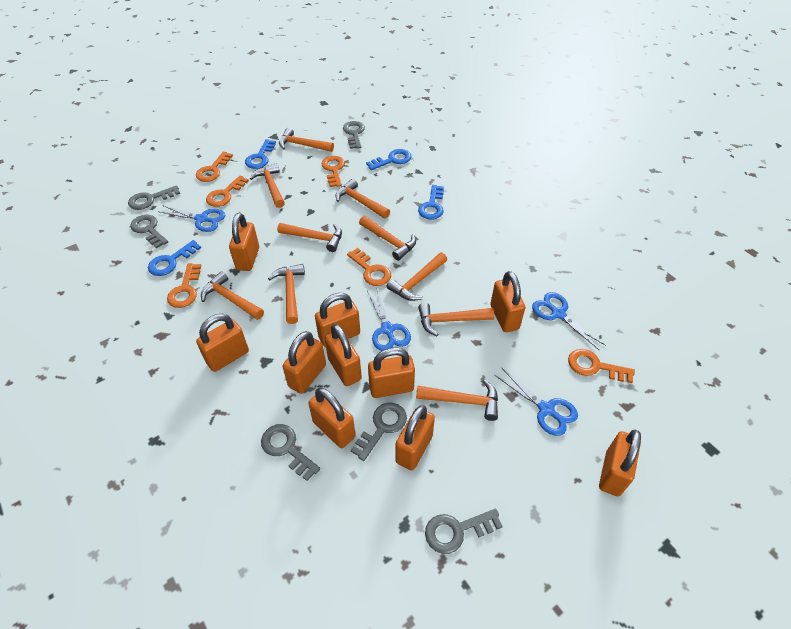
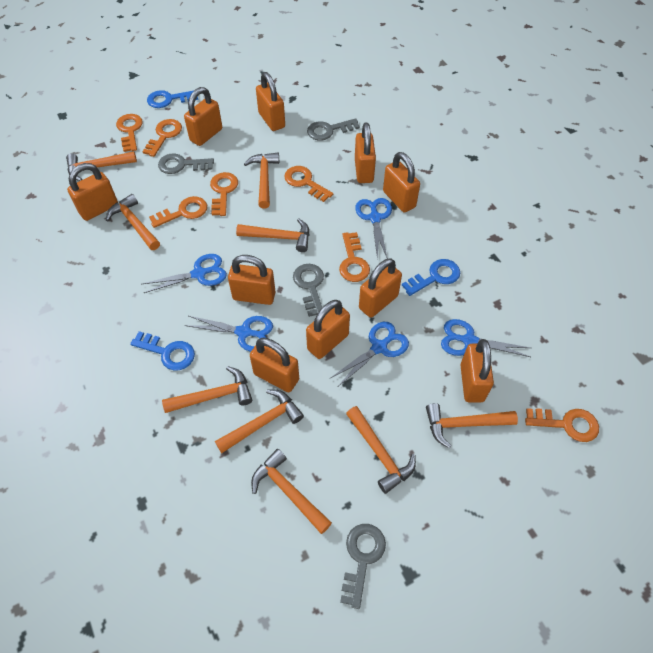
blue key: 4 -> 3
blue scissors: 4 -> 5
grey key: 6 -> 4
orange hammer: 10 -> 9
orange key: 6 -> 7

